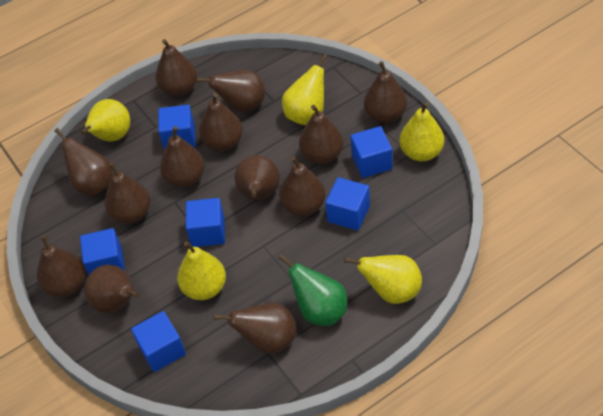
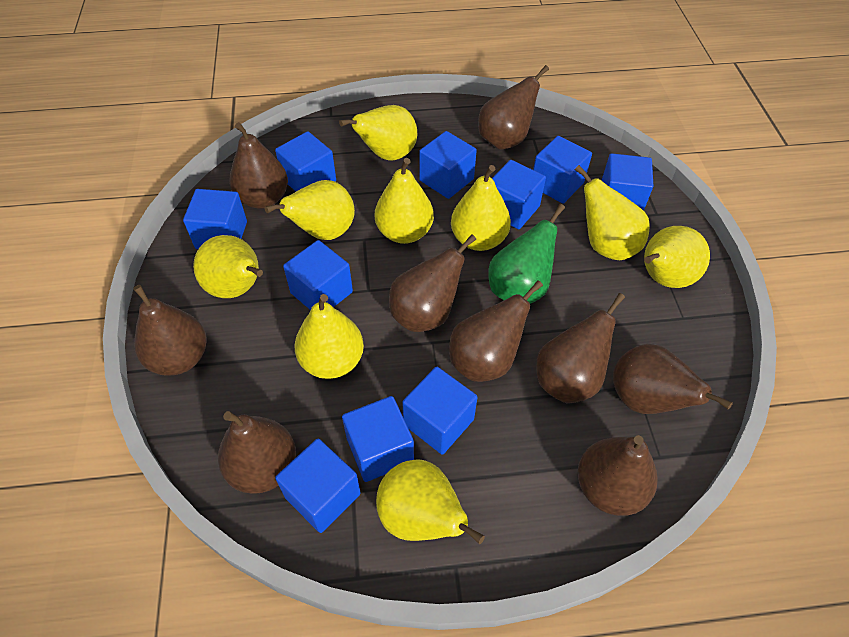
blue cube: 6 -> 10
brown pear: 13 -> 9
yellow pear: 5 -> 9

